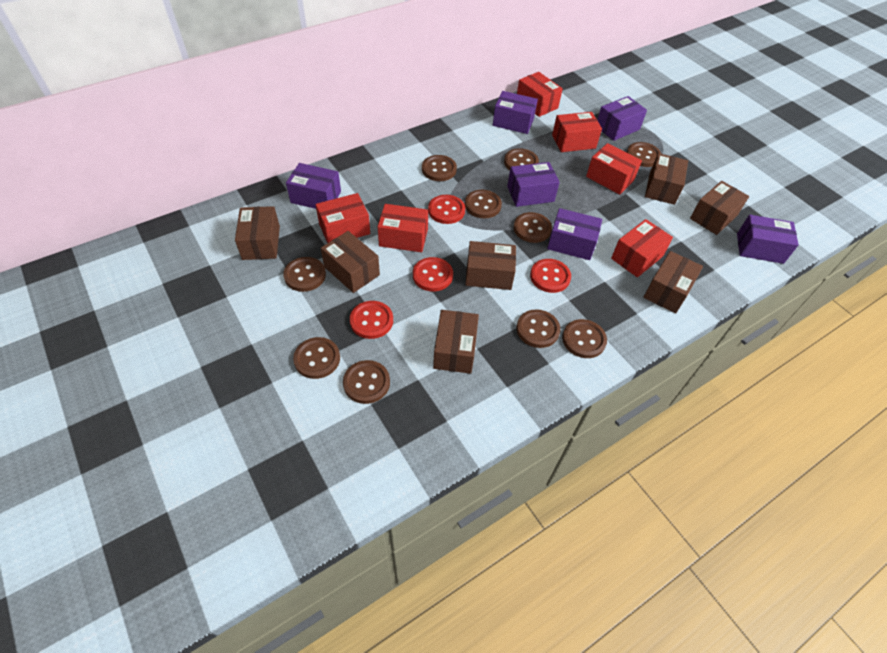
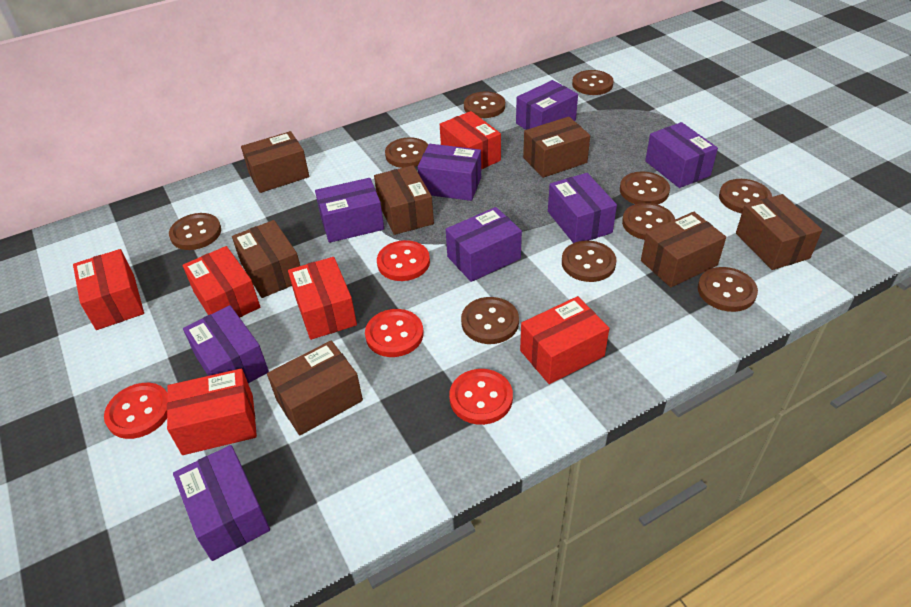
purple box: 6 -> 8

